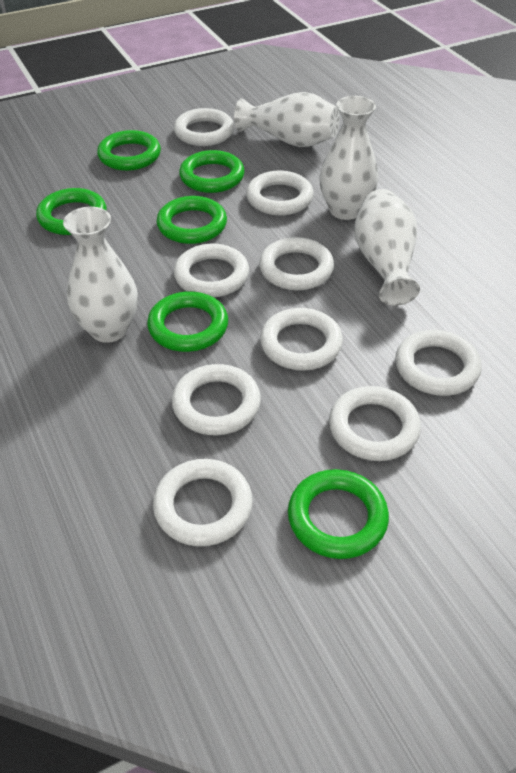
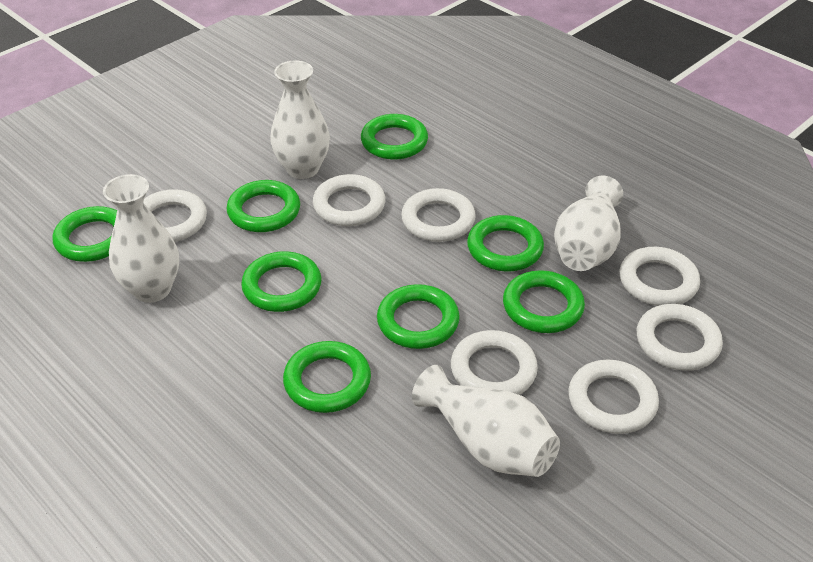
green ring: 6 -> 8
white ring: 9 -> 7

